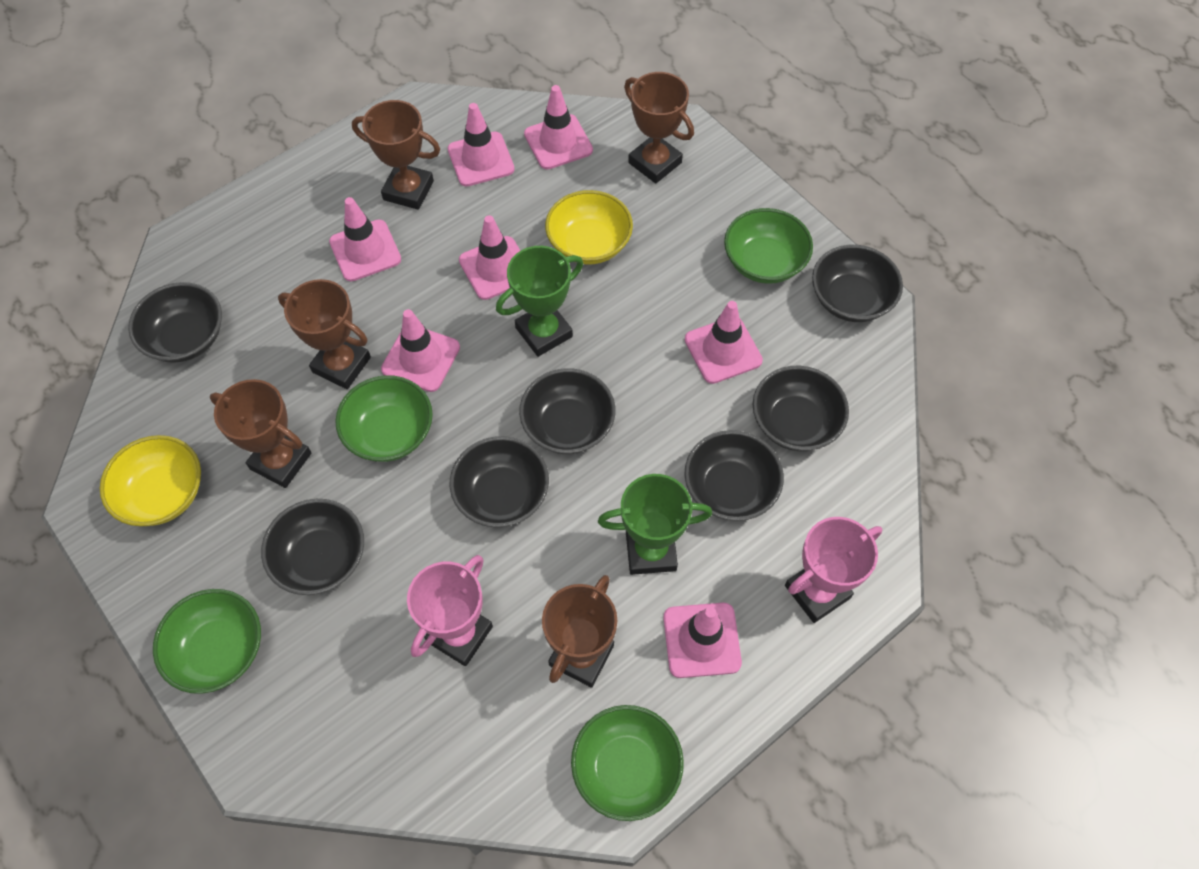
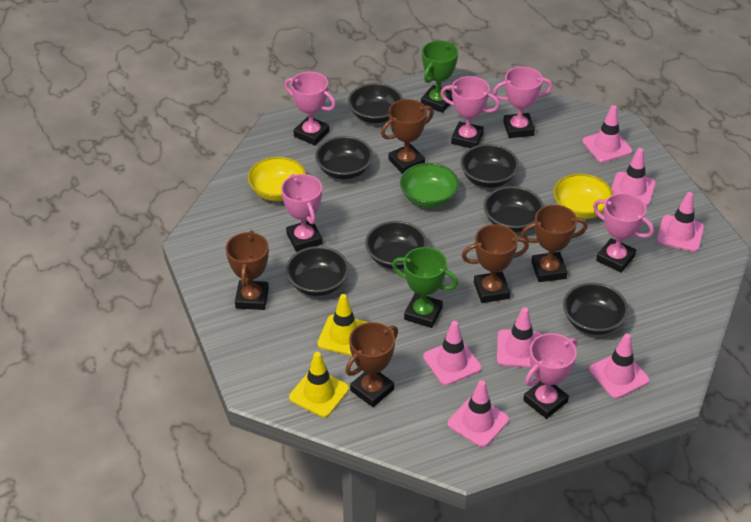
green bowl: 4 -> 1
pink trophy: 2 -> 6
yellow traffic cone: 0 -> 2

